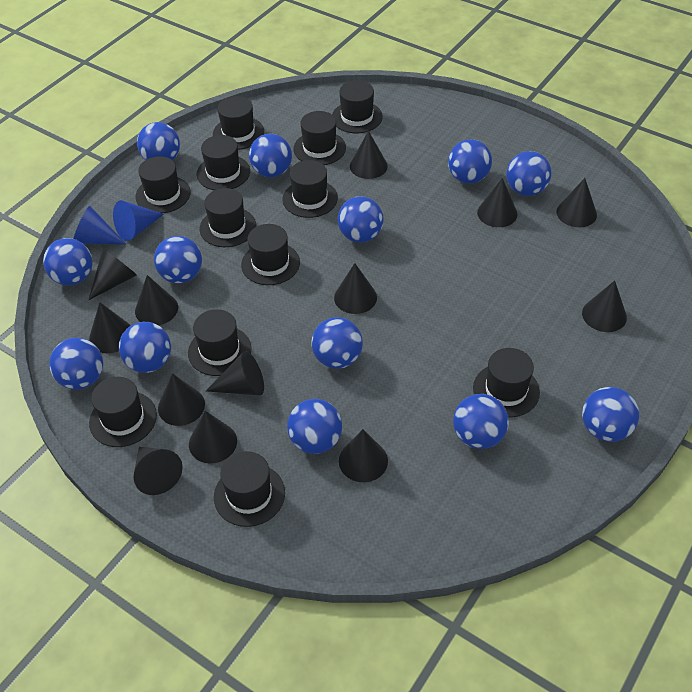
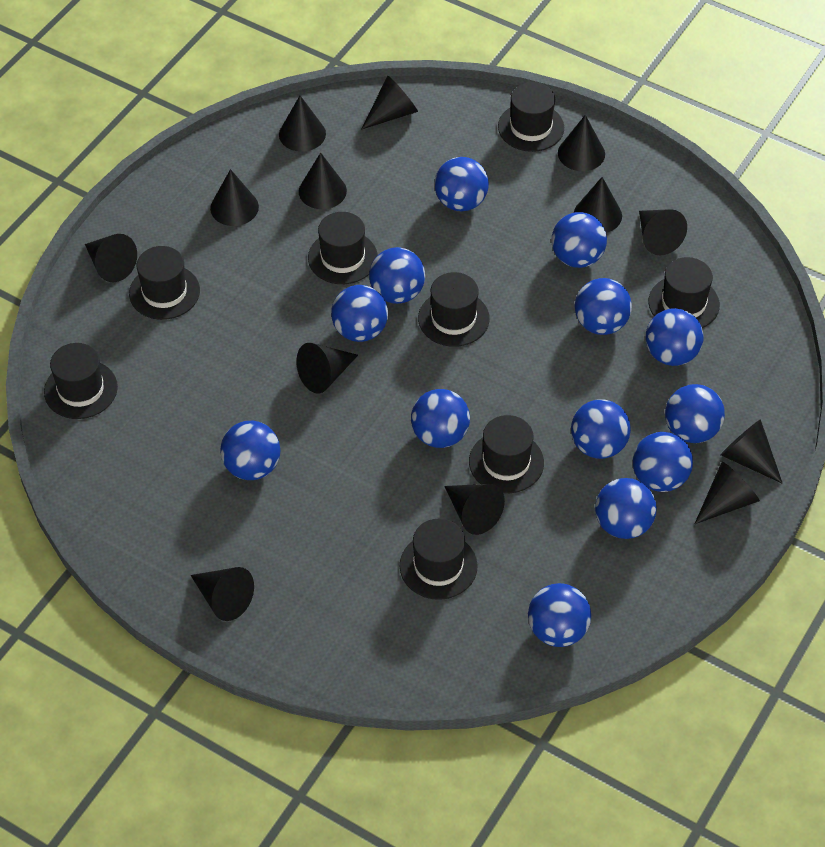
black hat: 12 -> 8
blue cone: 2 -> 0

